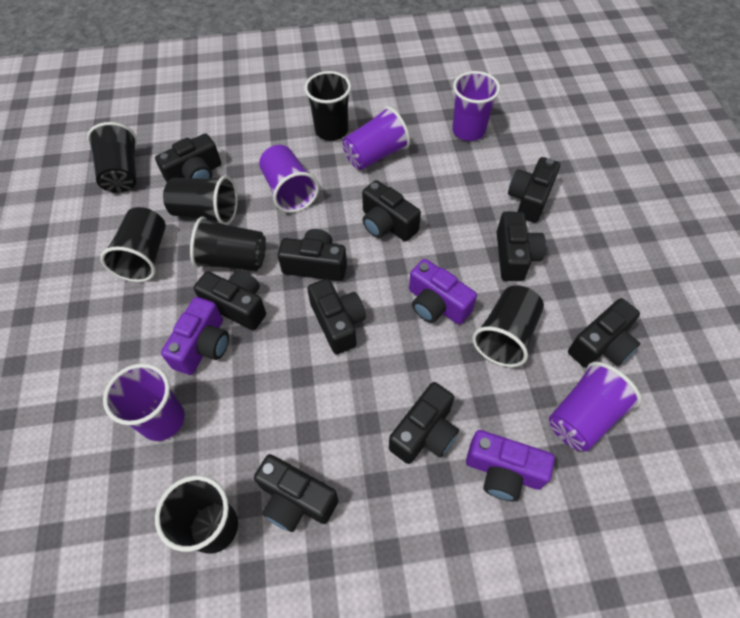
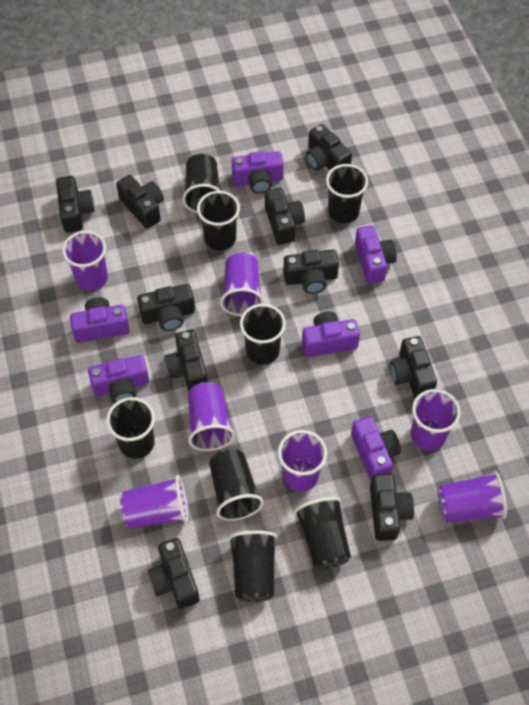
black cup: 7 -> 8
purple camera: 3 -> 6
purple cup: 5 -> 7

